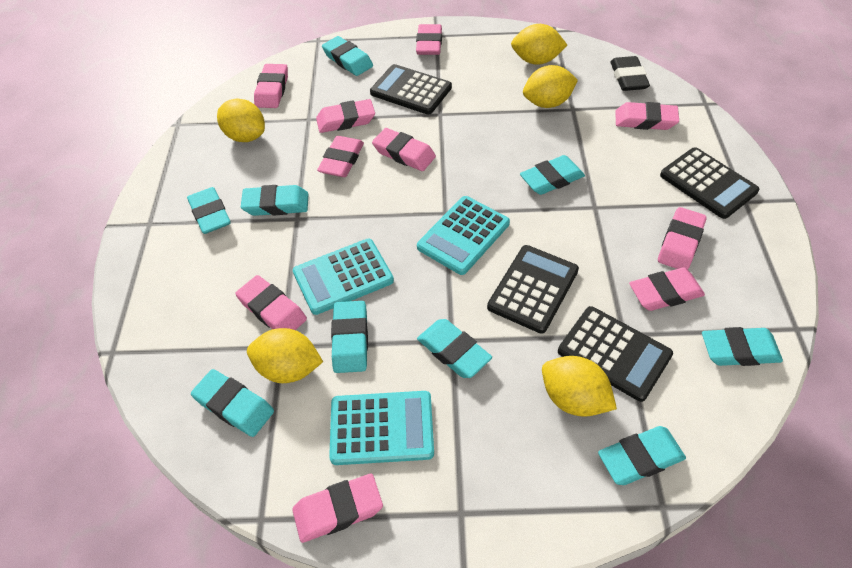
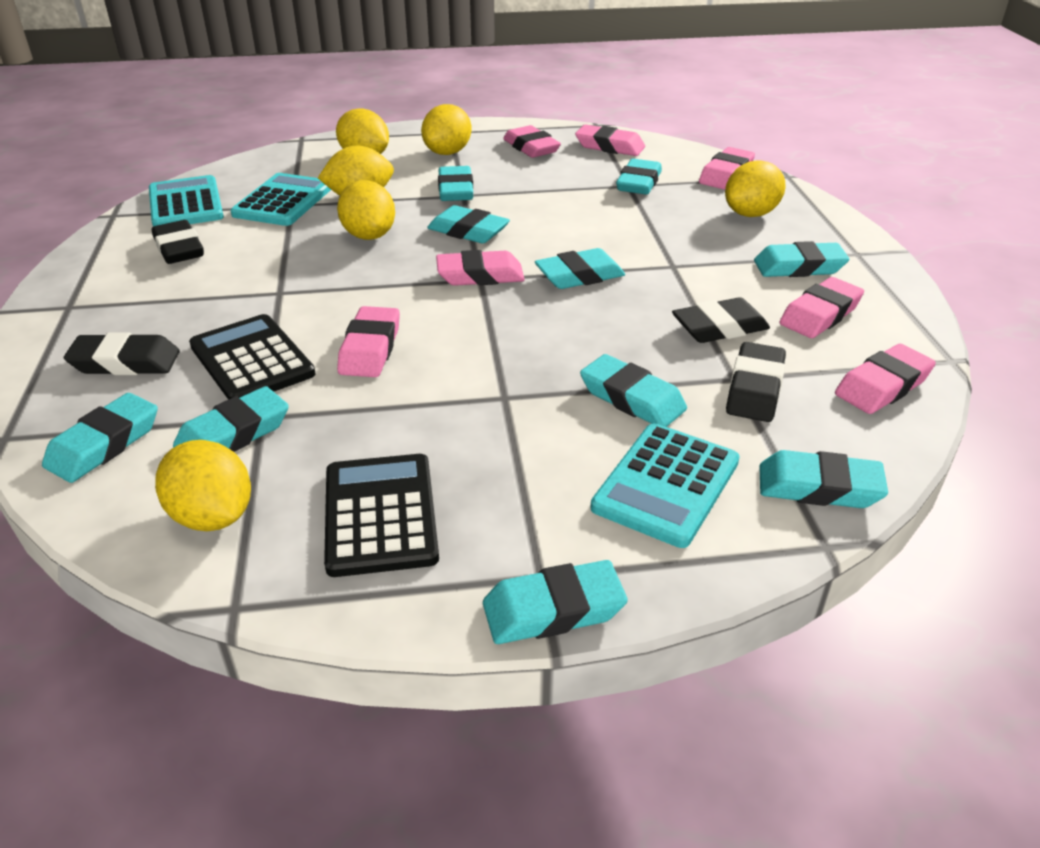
black calculator: 4 -> 2
black eraser: 1 -> 4
pink eraser: 10 -> 7
turquoise eraser: 9 -> 10
yellow lemon: 5 -> 6

